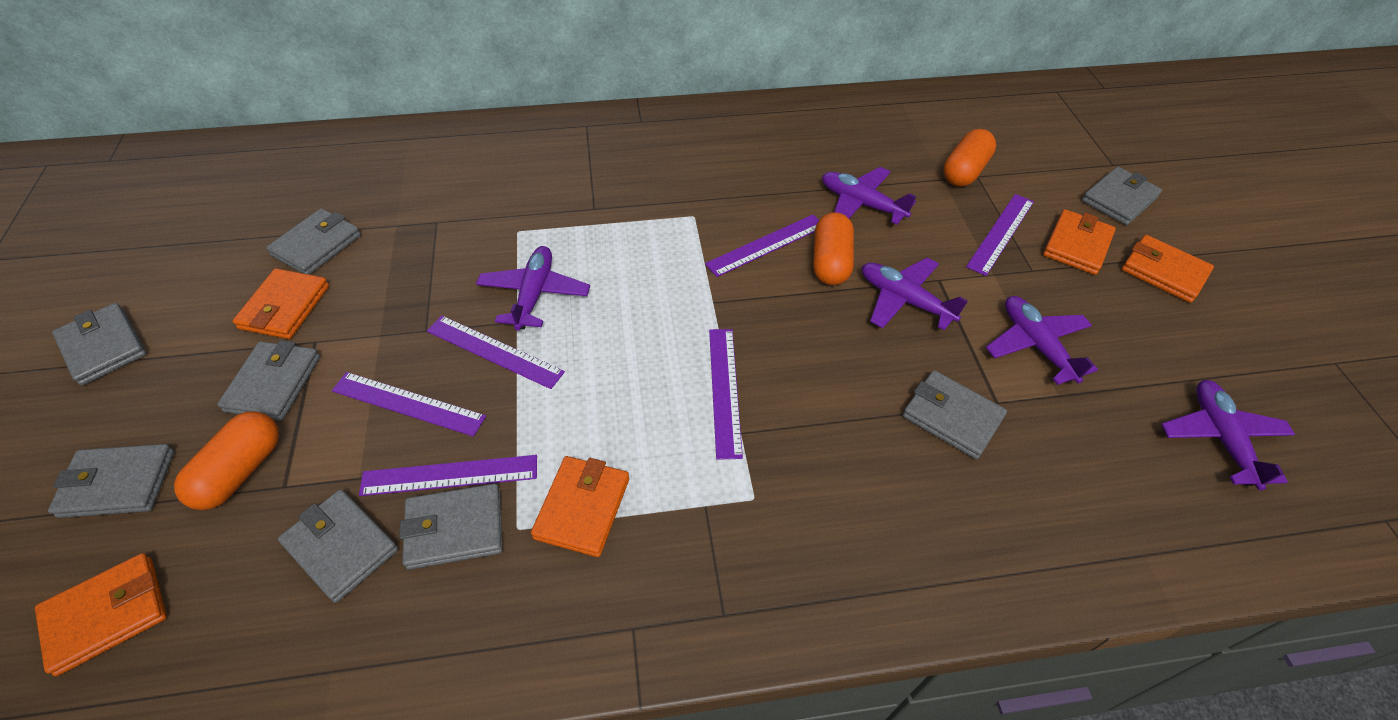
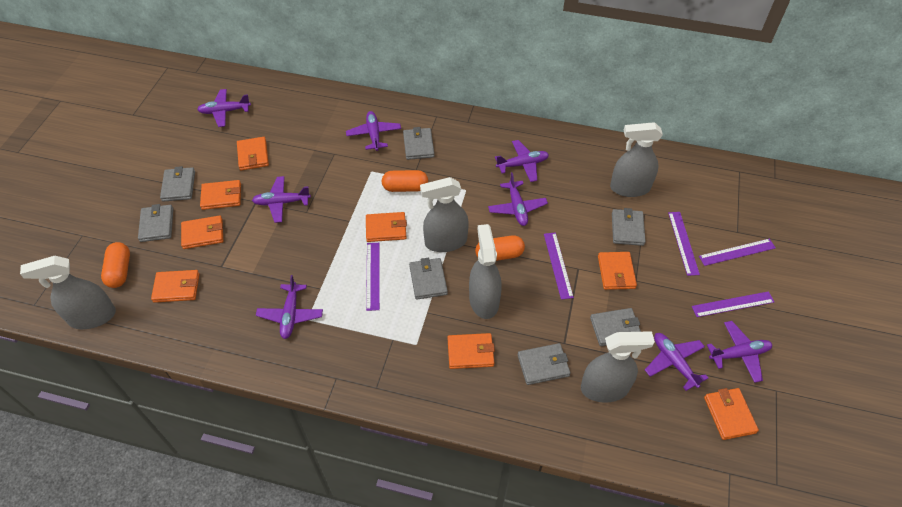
grey spray bottle: 0 -> 5
grey wallet: 8 -> 7
orange wallet: 5 -> 8
purple plane: 5 -> 8
purple ruler: 6 -> 5

